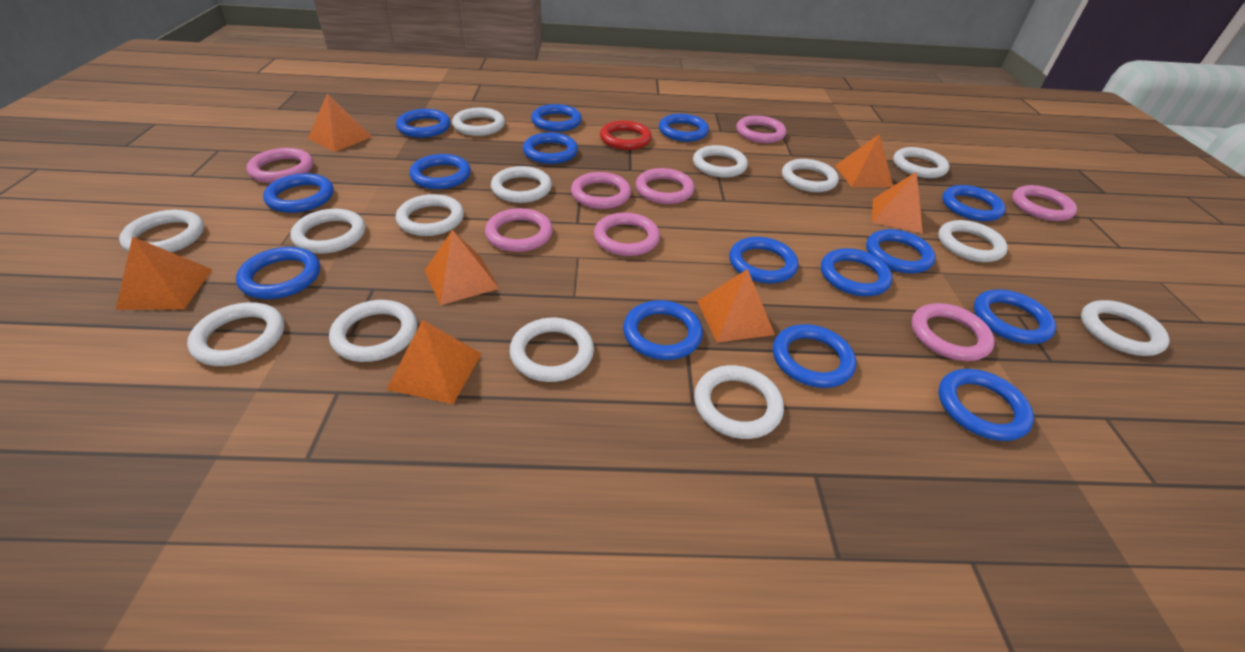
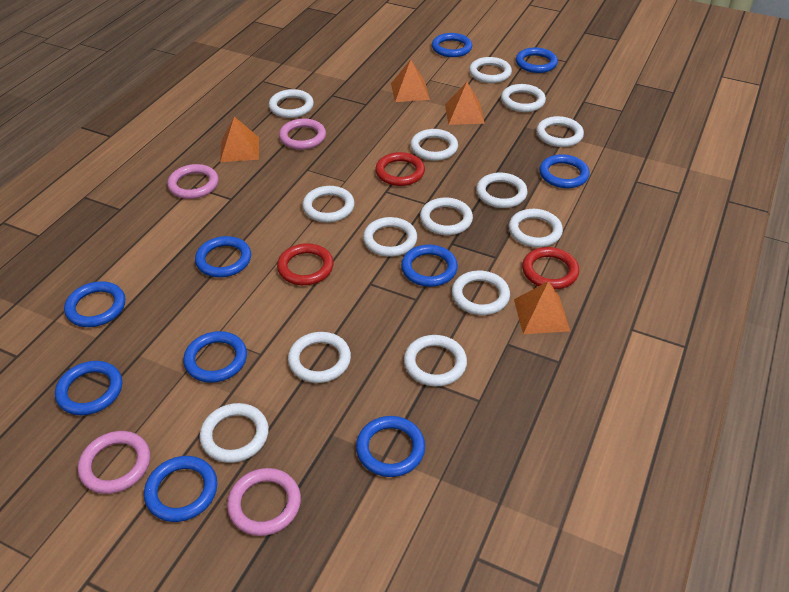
blue ring: 15 -> 10
orange pyramid: 7 -> 4
pink ring: 8 -> 4
red ring: 1 -> 3

